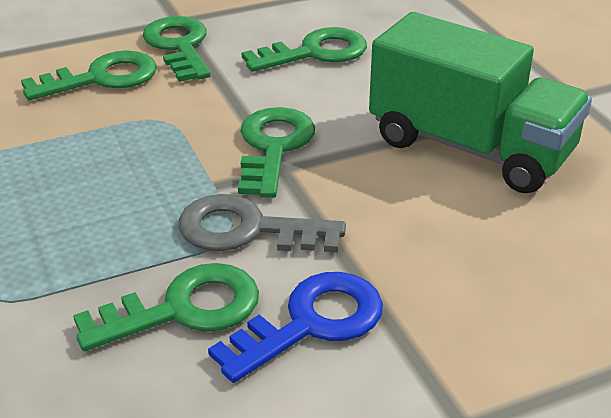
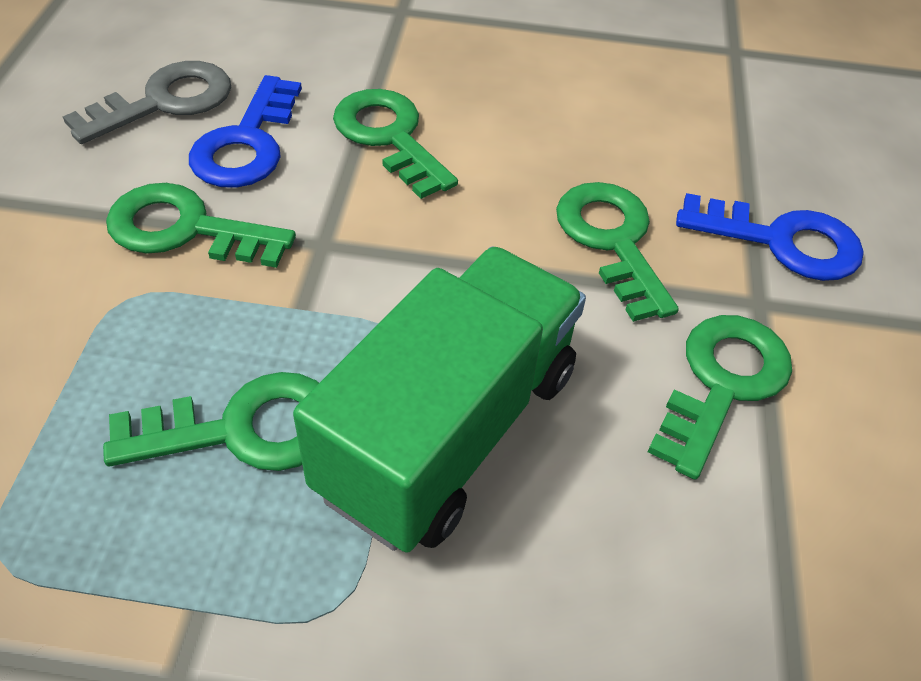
blue key: 1 -> 2

